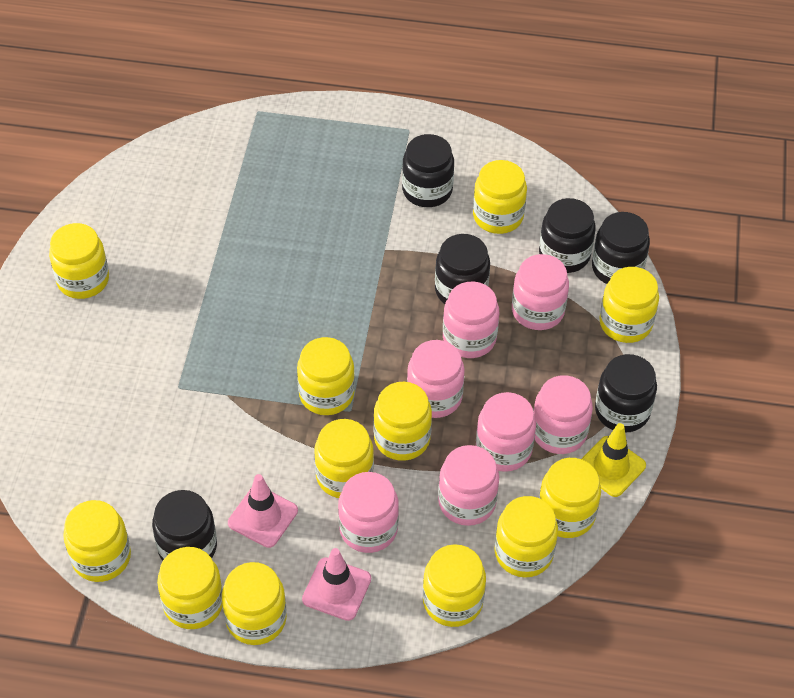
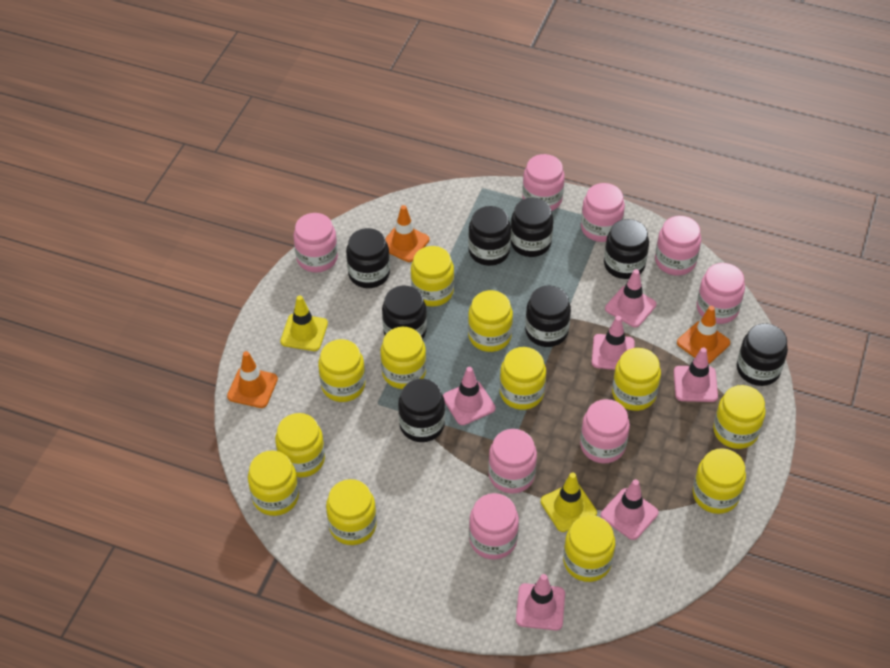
black jar: 6 -> 8
orange traffic cone: 0 -> 3
pink jar: 7 -> 8
pink traffic cone: 2 -> 6
yellow traffic cone: 1 -> 2

